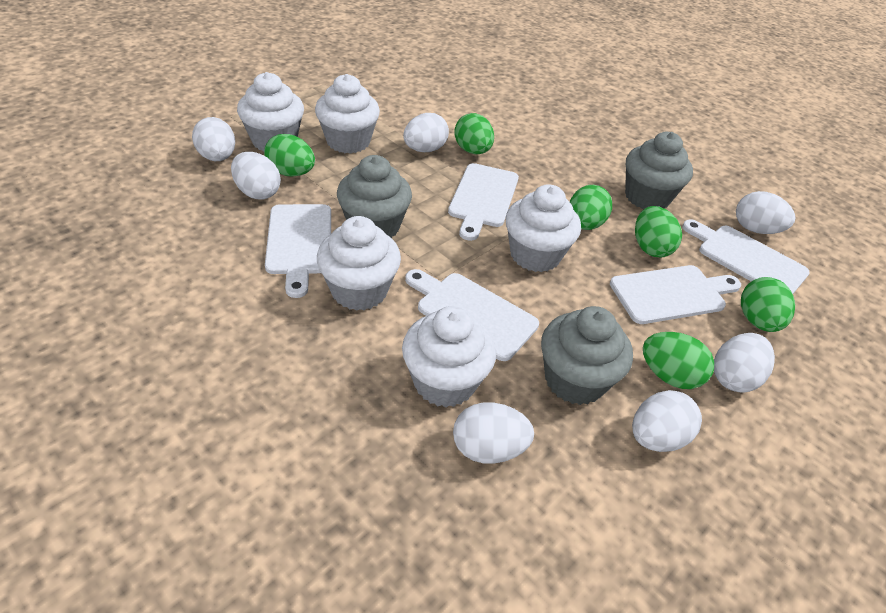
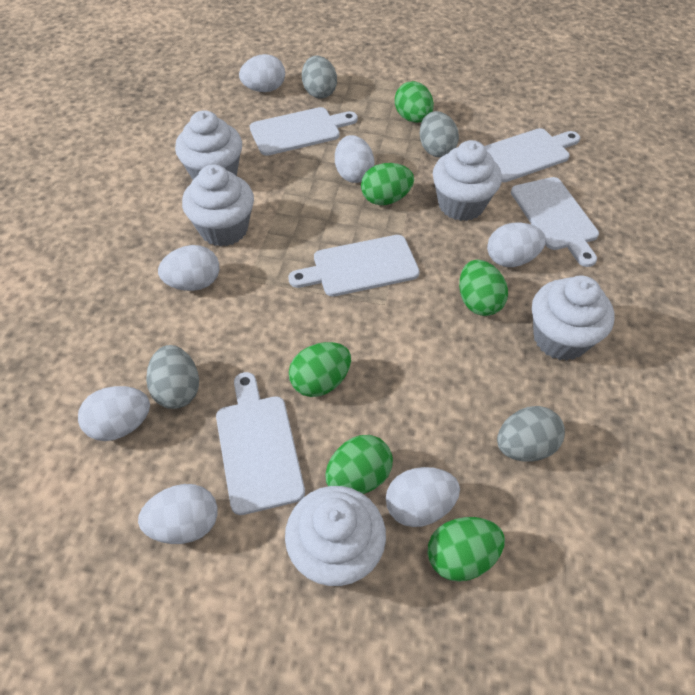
grey cupcake: 3 -> 0
grey egg: 0 -> 4

